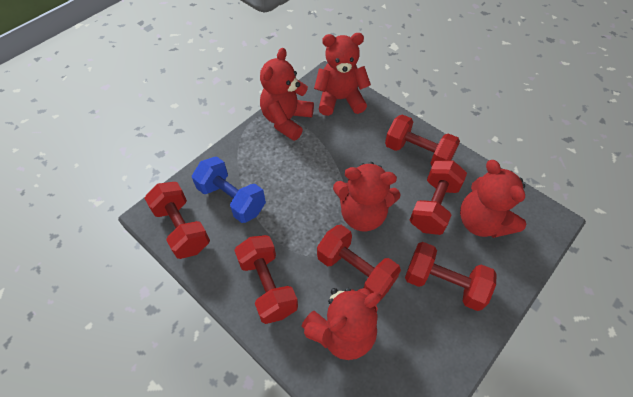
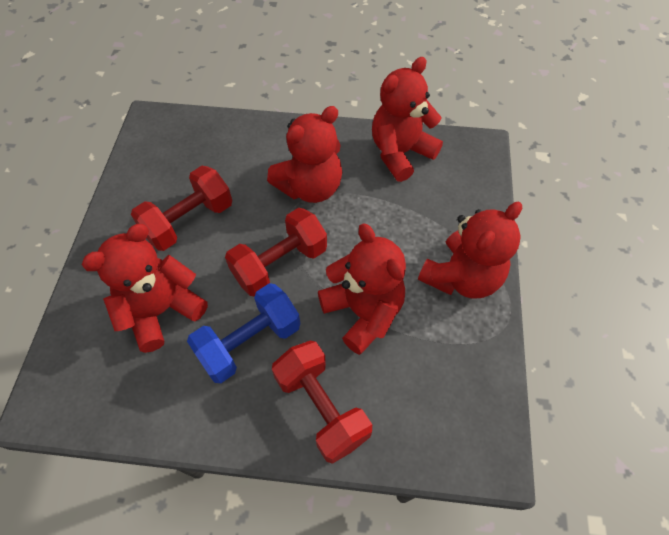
red dumbbell: 6 -> 3

